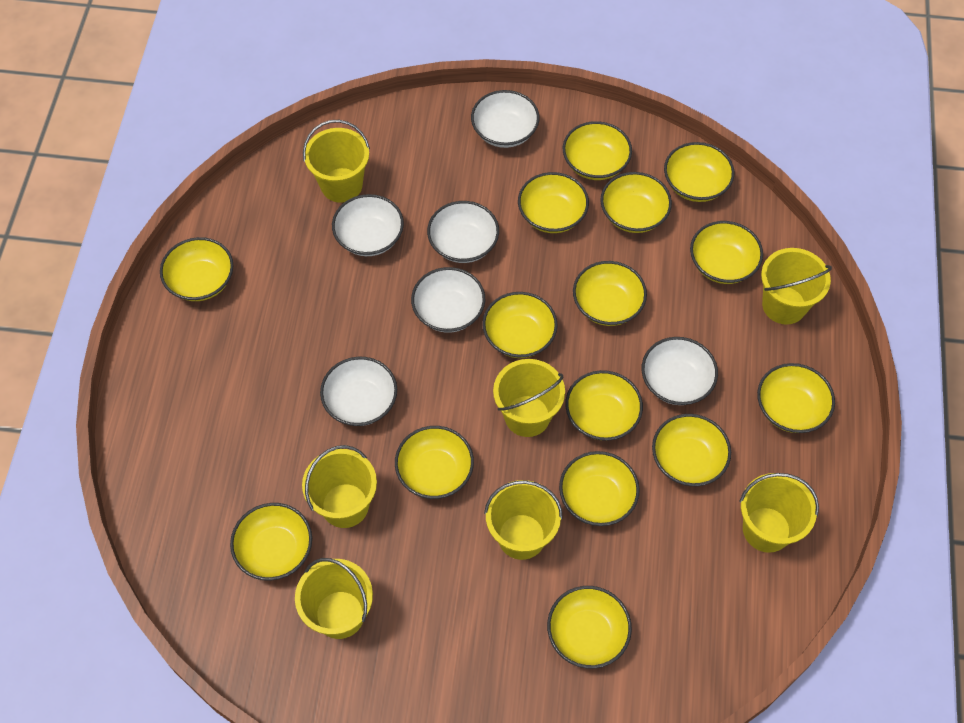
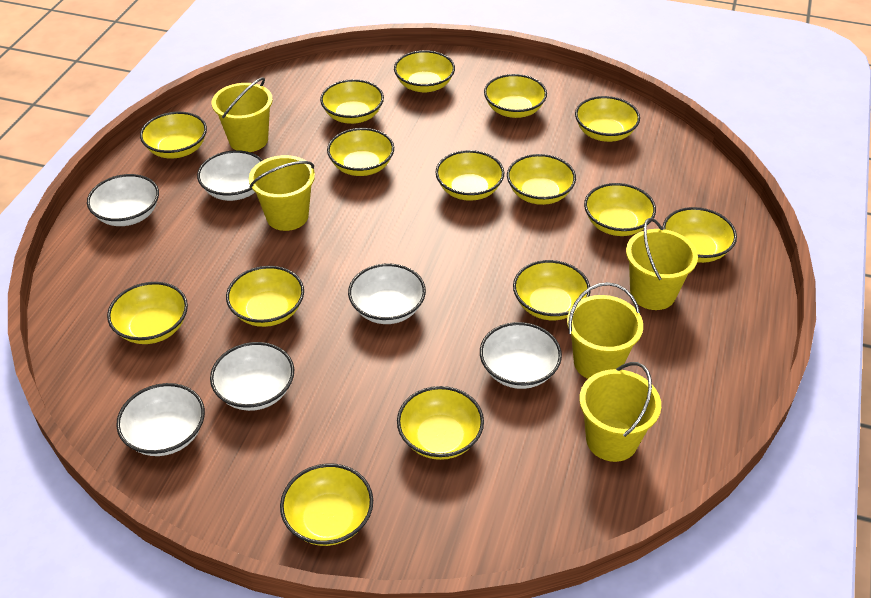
yellow bucket: 7 -> 5

